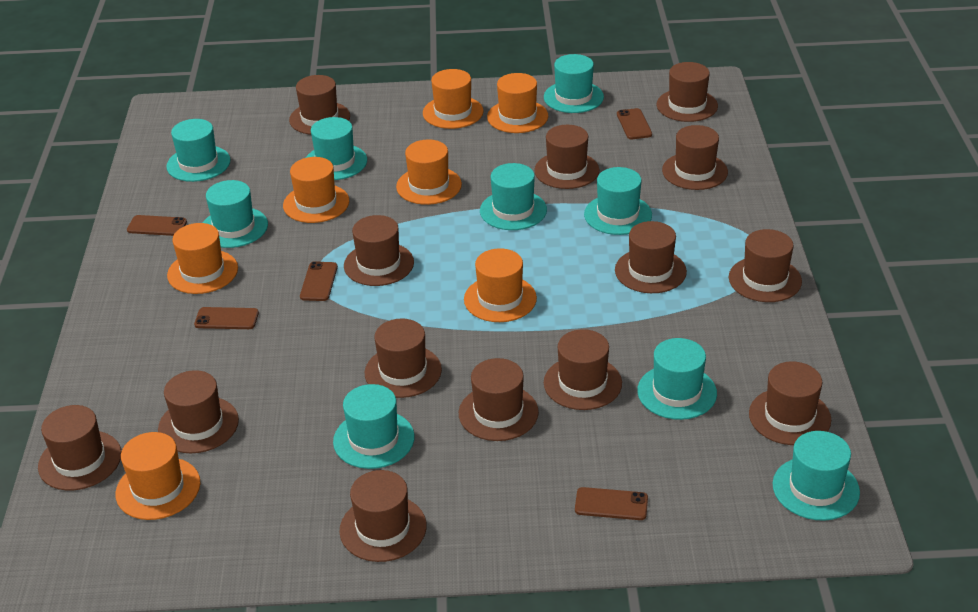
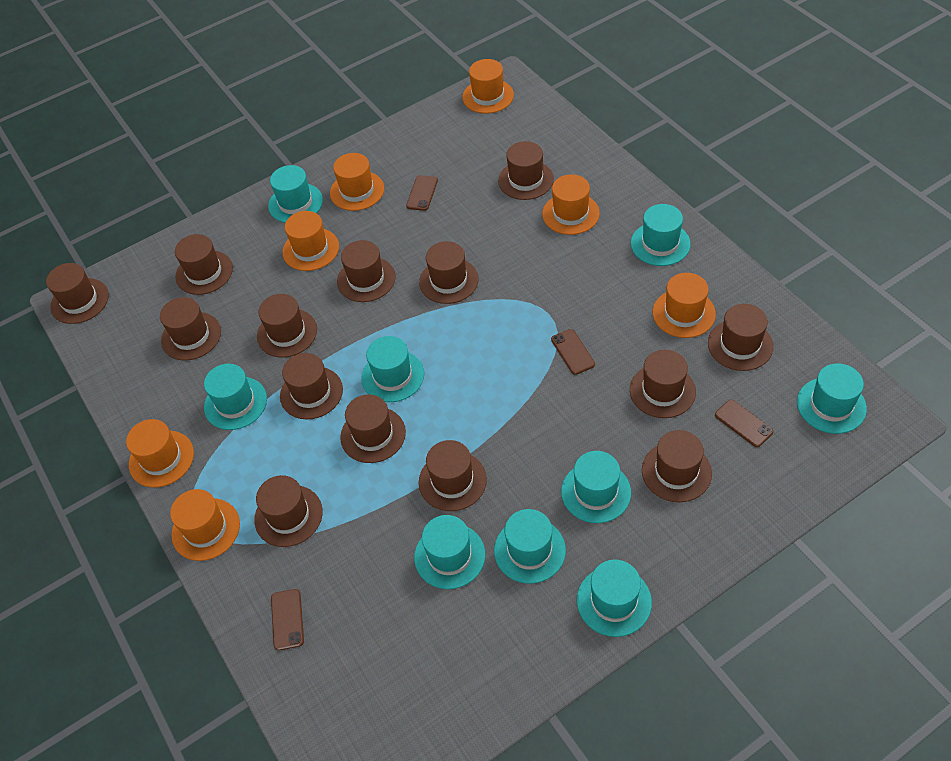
brown phone: 5 -> 4

